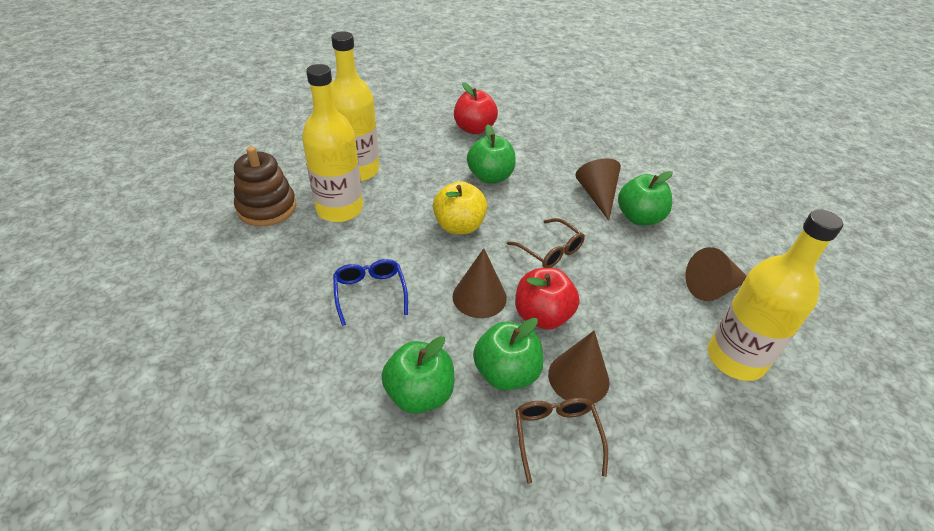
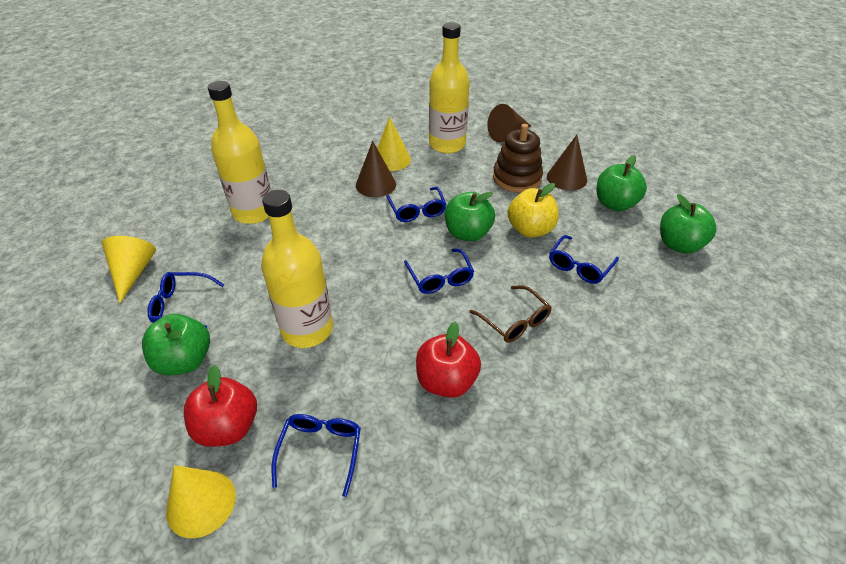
blue glasses: 1 -> 5
brown cone: 4 -> 3
brown glasses: 2 -> 1
yellow cone: 0 -> 3

